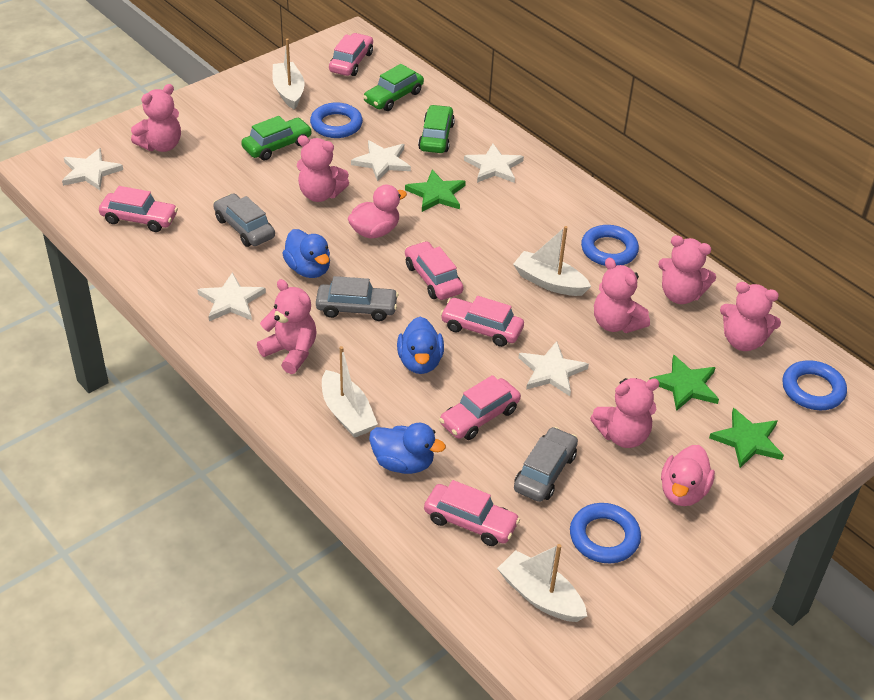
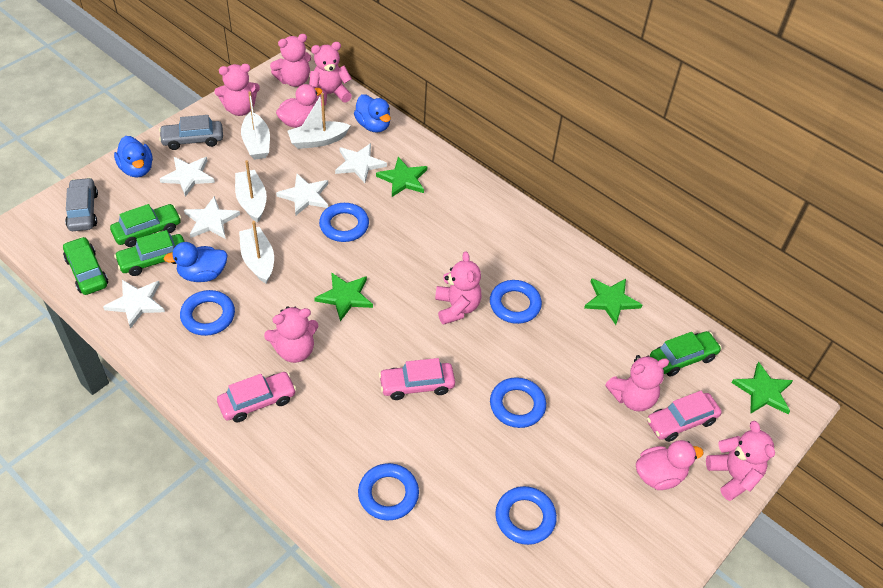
blue ring: 4 -> 6
green car: 3 -> 4
green star: 3 -> 4
grey car: 3 -> 2
pink car: 6 -> 3

